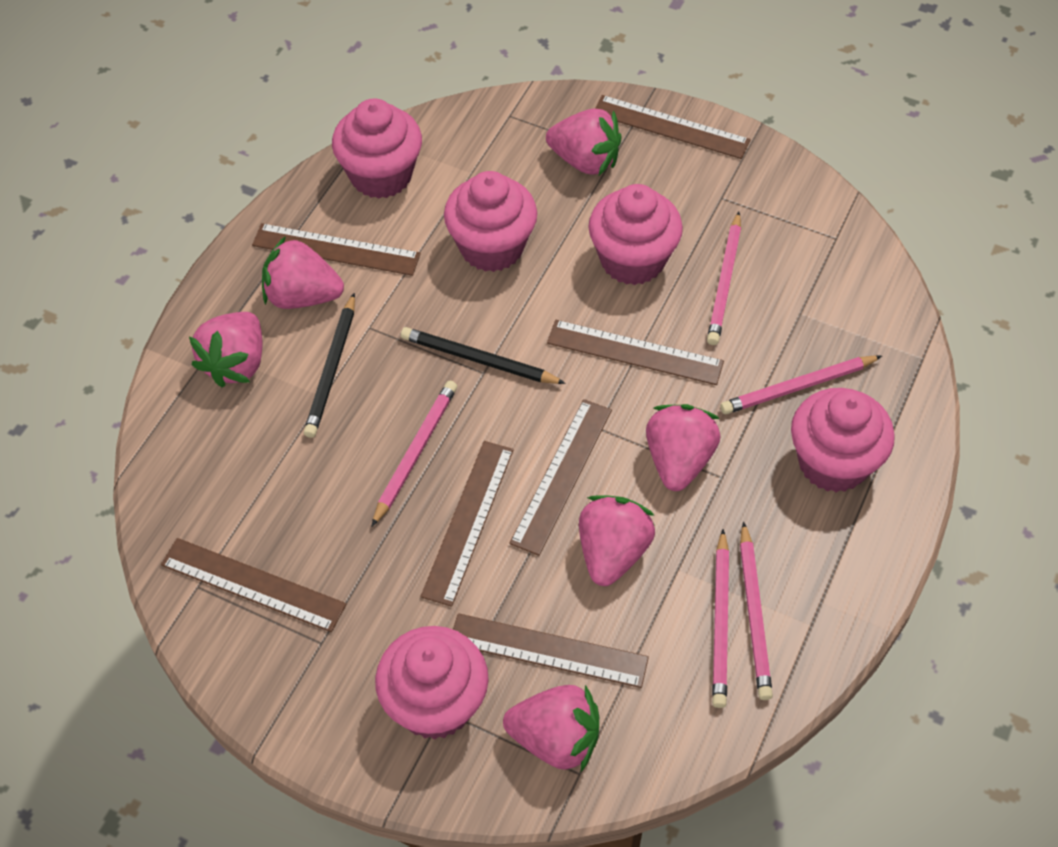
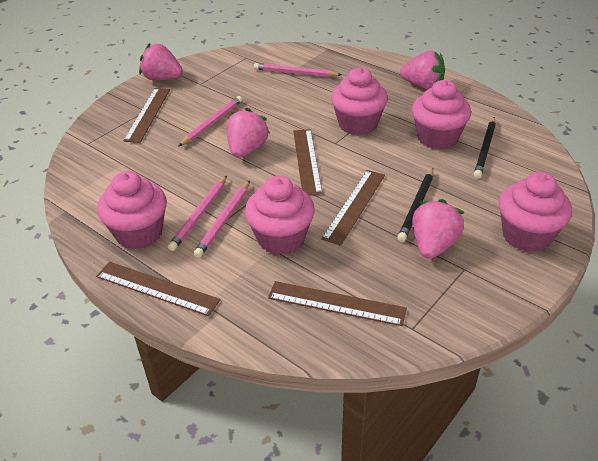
brown ruler: 7 -> 5
pink pencil: 5 -> 4
pink strawberry: 6 -> 4

